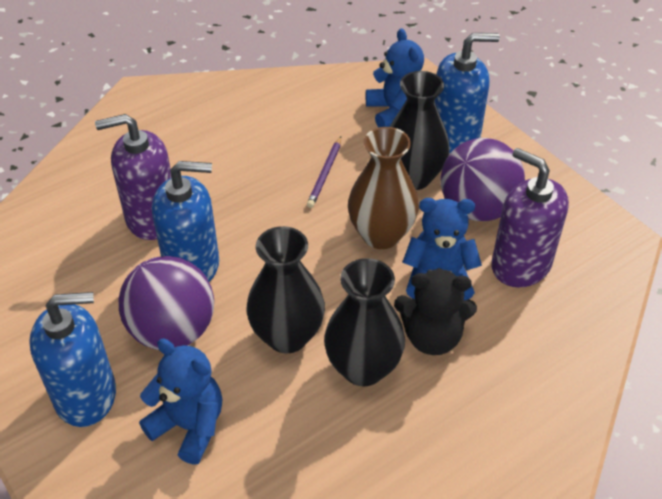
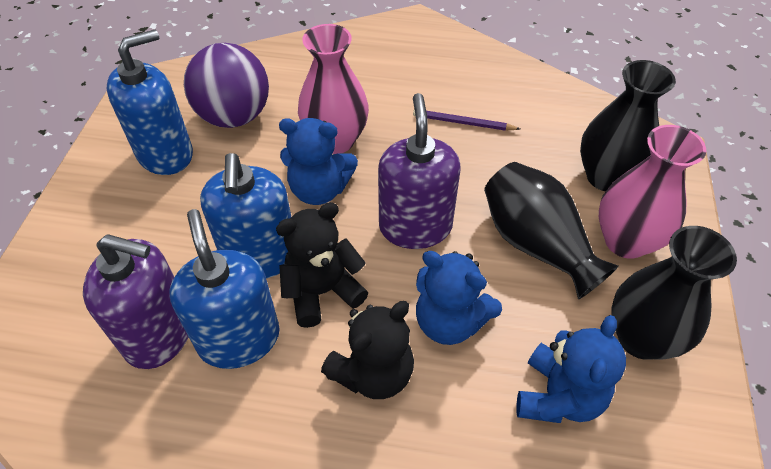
black teddy bear: 1 -> 2
brown vase: 1 -> 0
pink vase: 0 -> 2
purple ball: 2 -> 1

